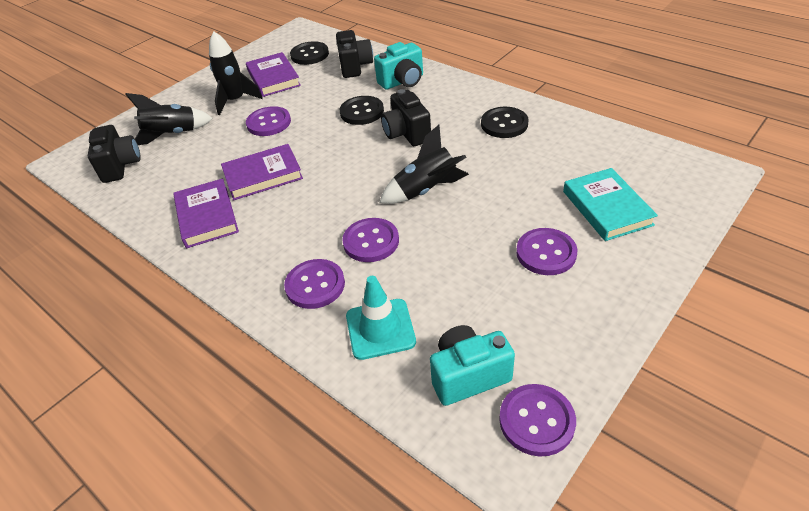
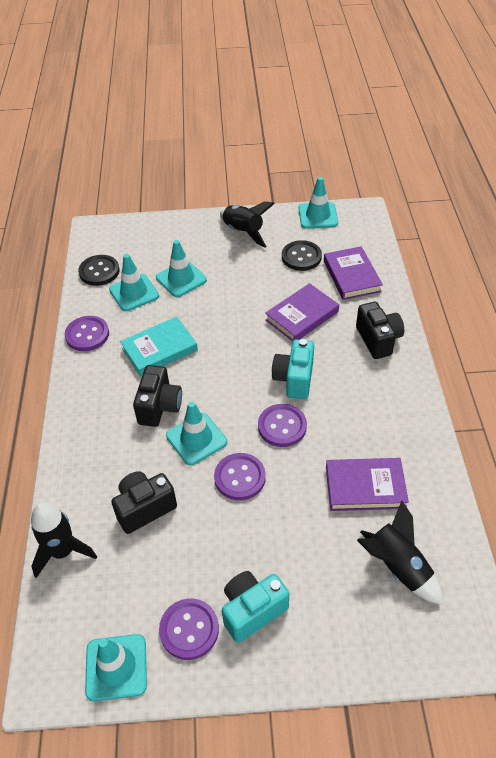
black button: 3 -> 2
purple button: 5 -> 4
turquoise traffic cone: 1 -> 5

